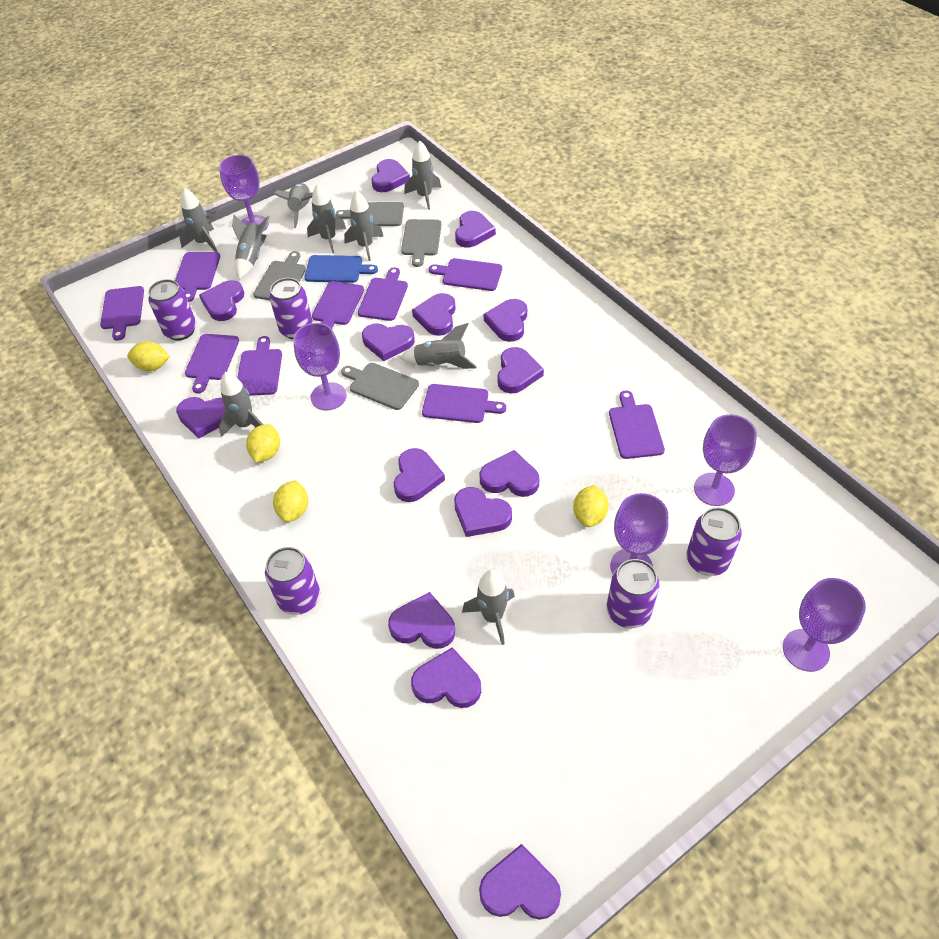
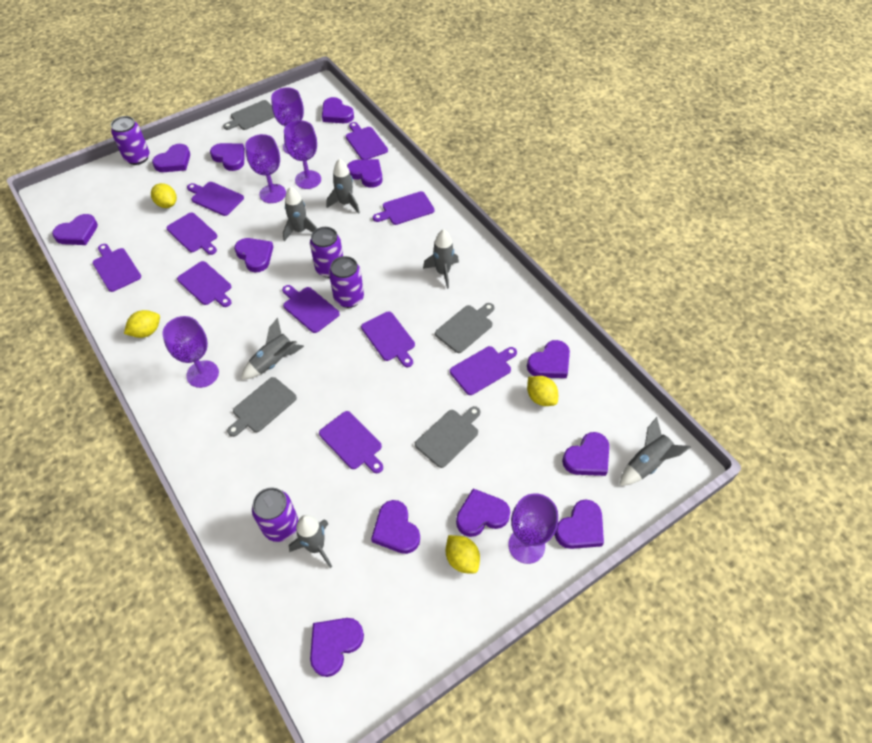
blue cutting board: 1 -> 0
grey rocket: 9 -> 6
purple can: 5 -> 4
purple cutting board: 9 -> 10
purple heart: 14 -> 12

